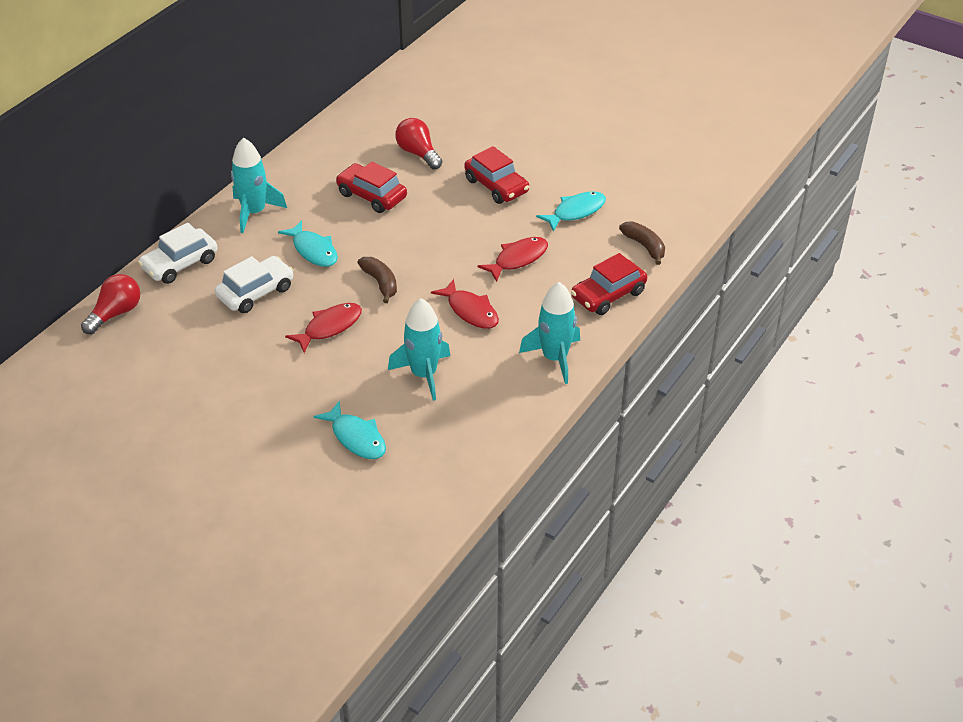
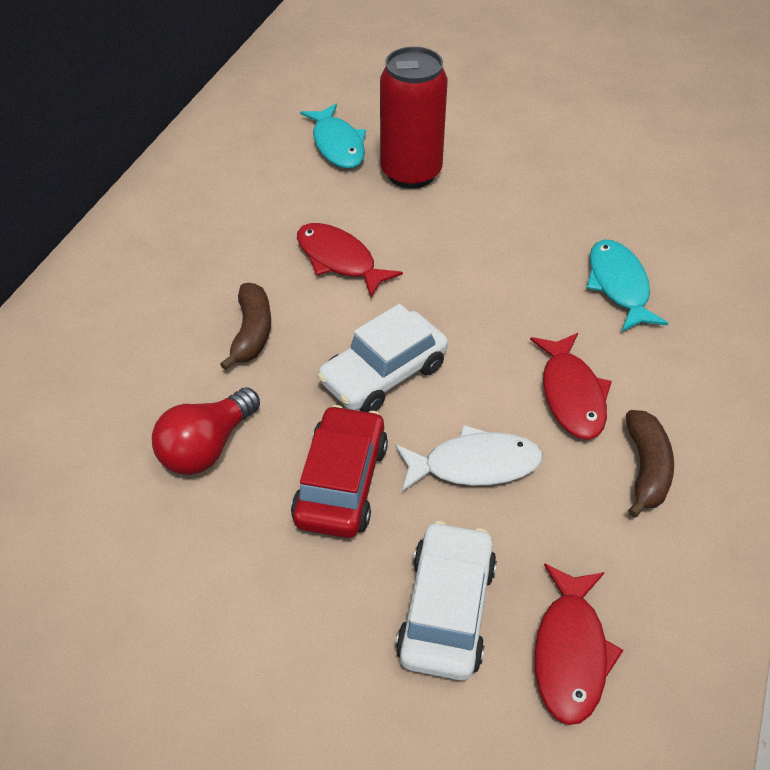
red can: 0 -> 1
red car: 3 -> 1
red light bulb: 2 -> 1
turquoise fish: 3 -> 2
turquoise rocket: 3 -> 0
white fish: 0 -> 1

